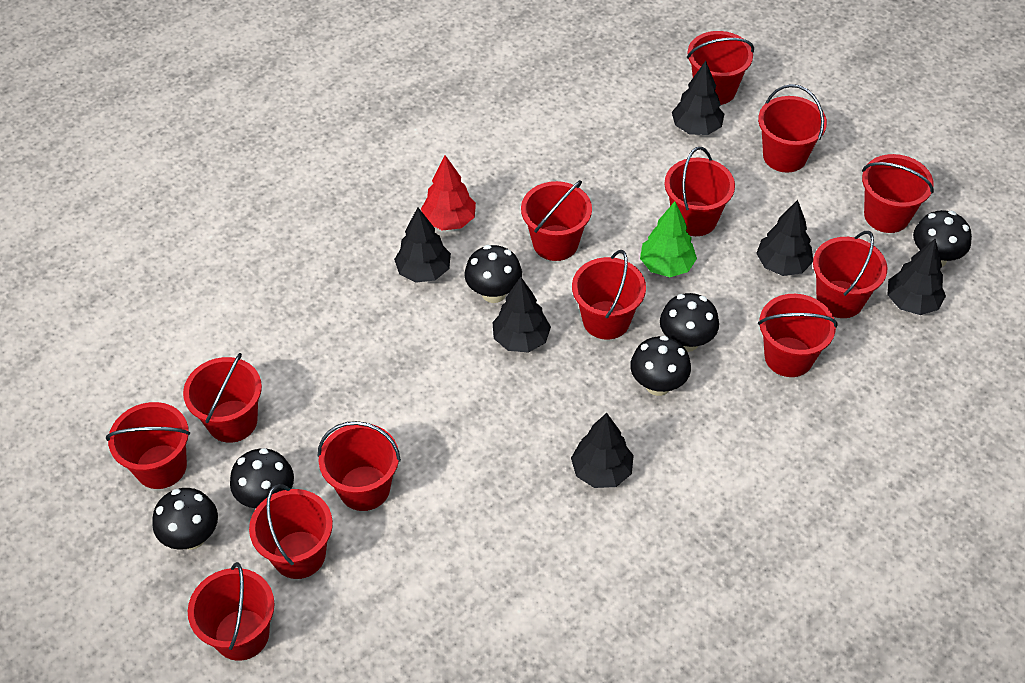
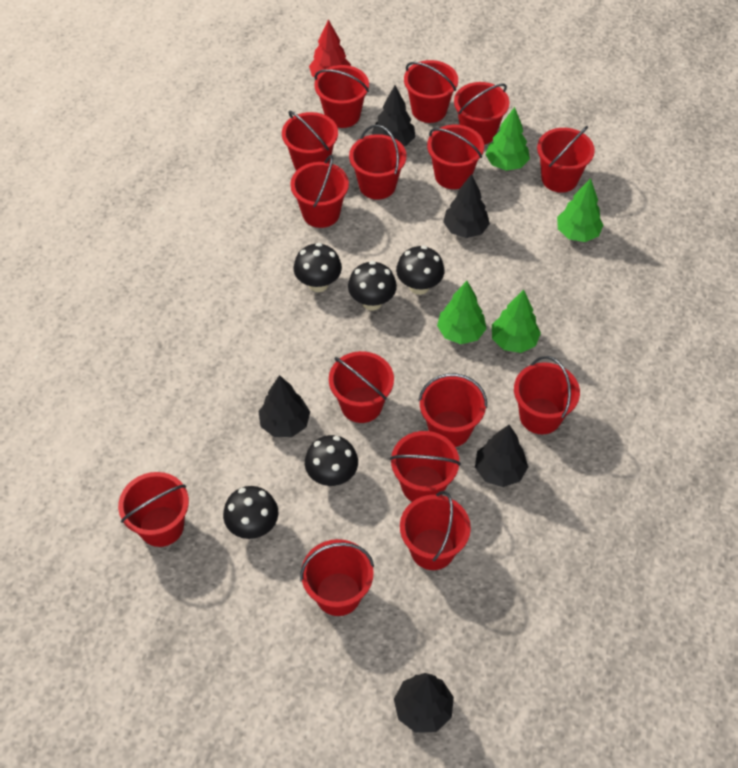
black mushroom: 6 -> 5
black tree: 6 -> 5
green tree: 1 -> 4
red bucket: 13 -> 15

